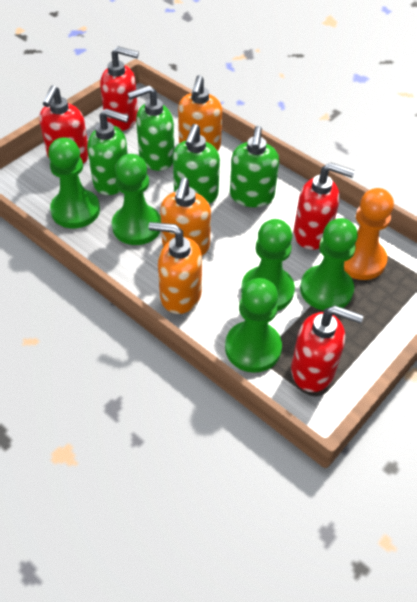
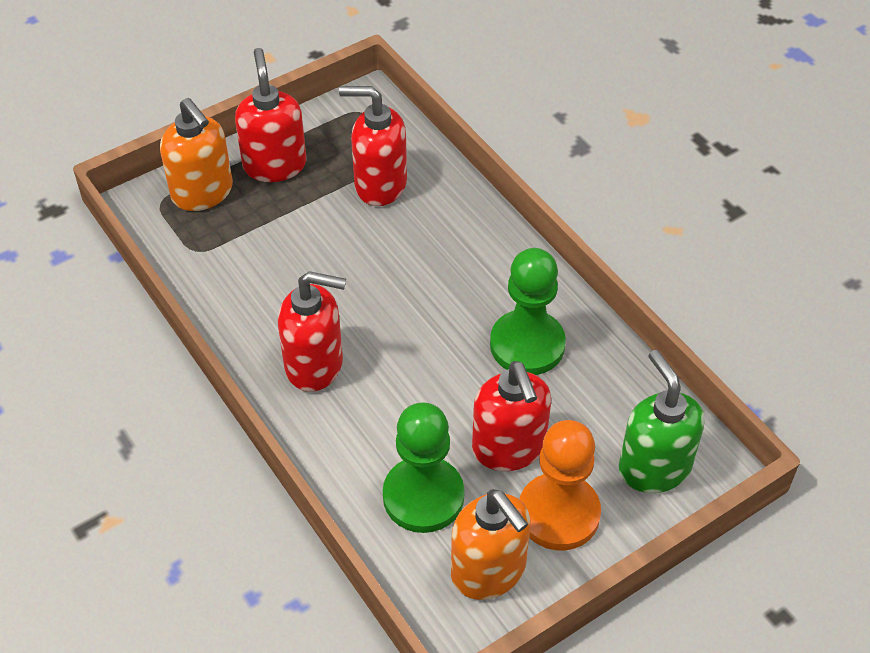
green pawn: 5 -> 2
green soap dispenser: 4 -> 1
orange soap dispenser: 3 -> 2

